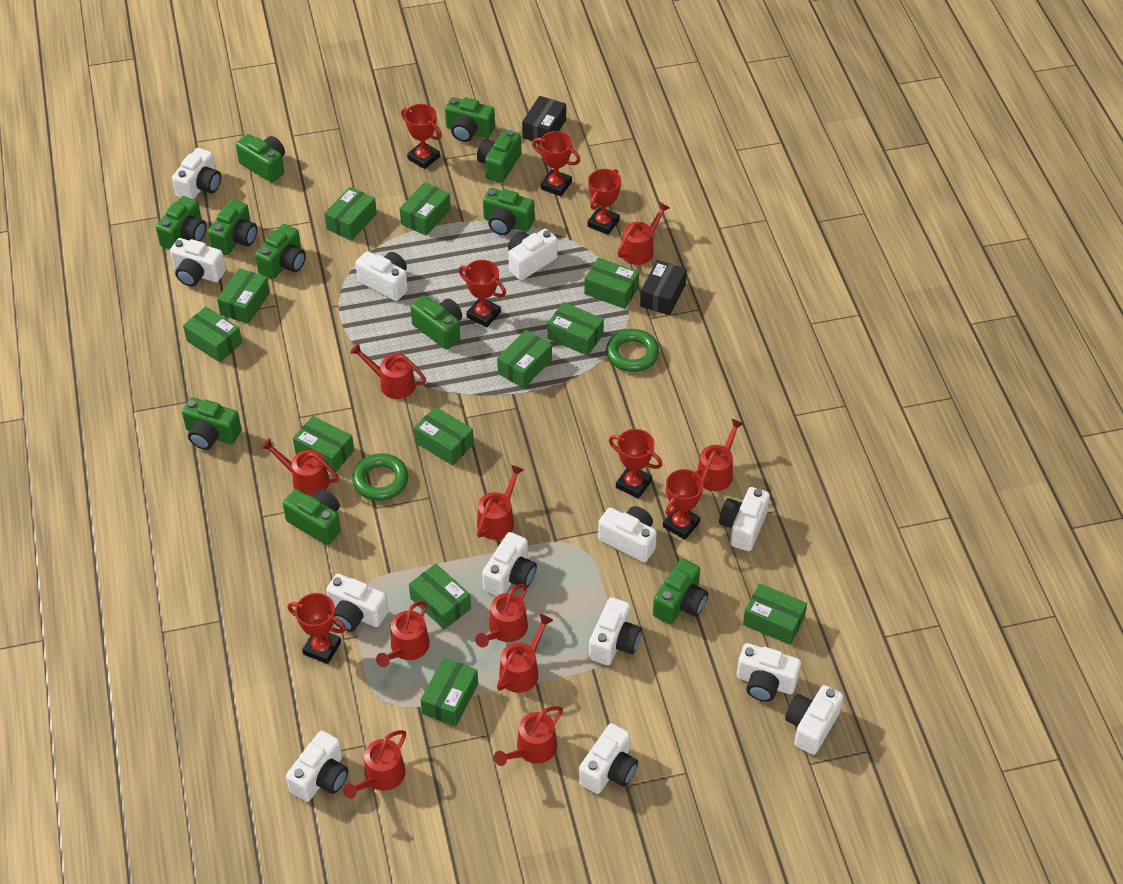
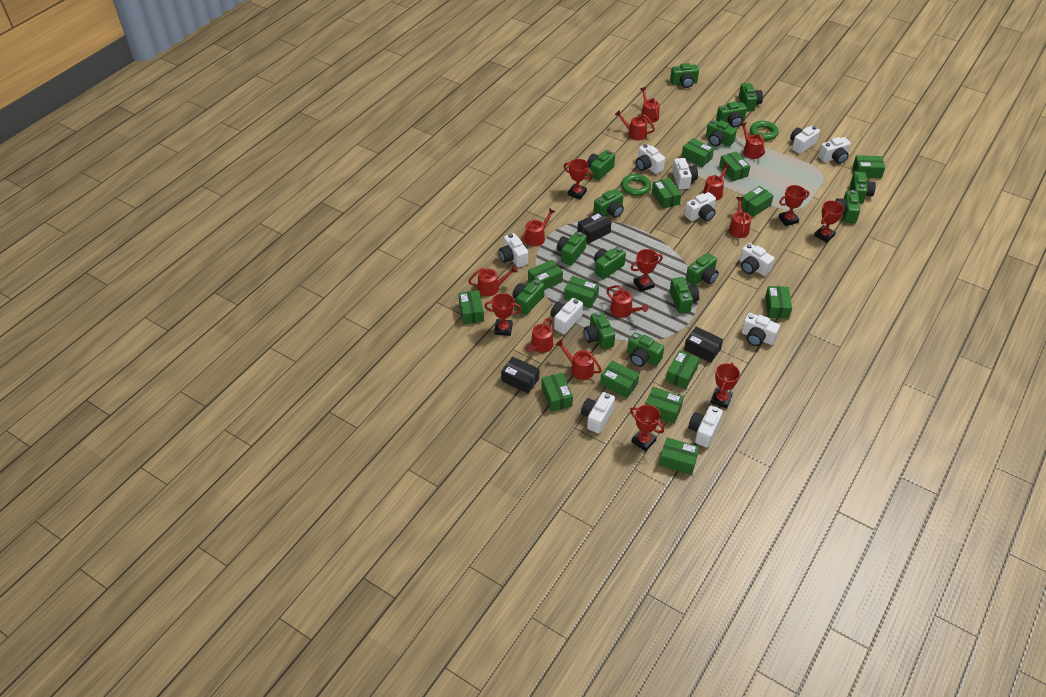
black box: 2 -> 3
green box: 12 -> 14
green camera: 11 -> 15
white camera: 13 -> 11

